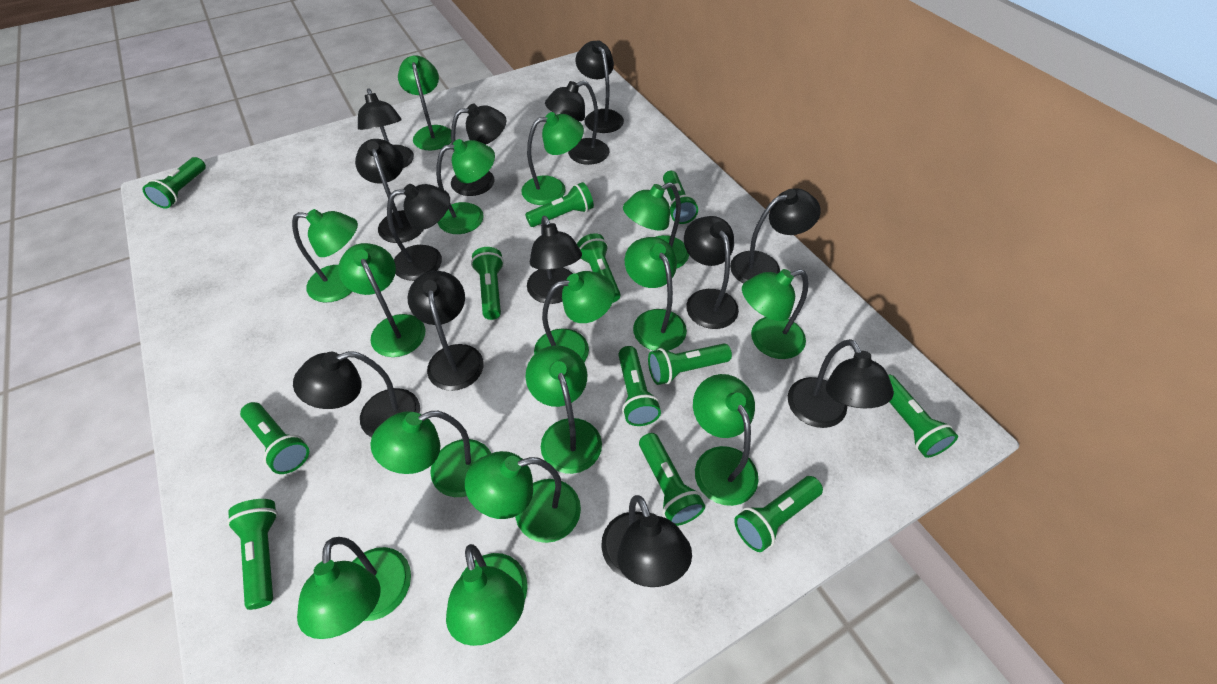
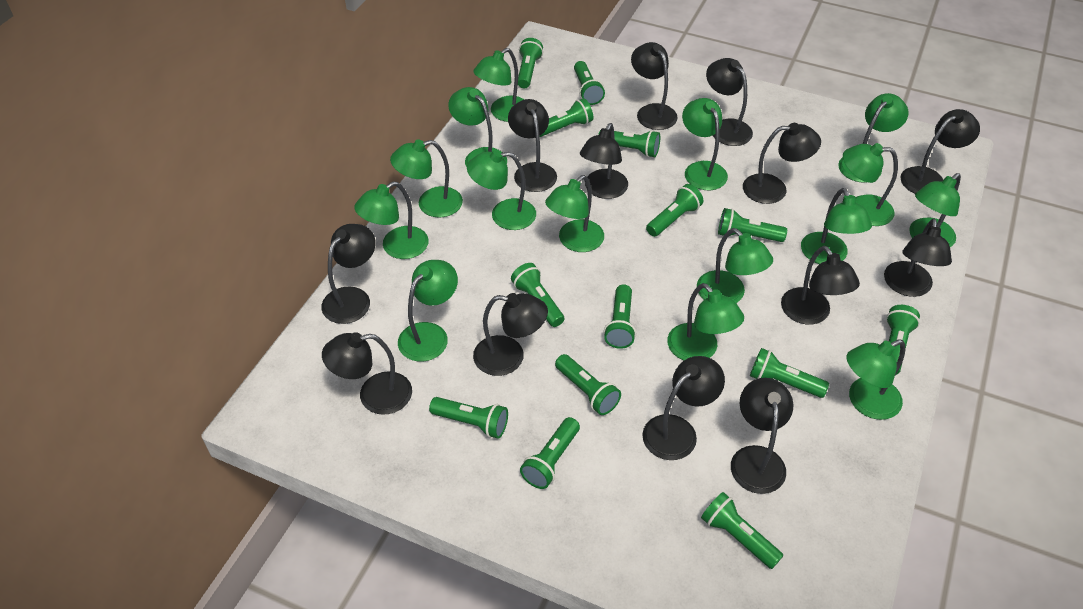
green flashlight: 12 -> 14

